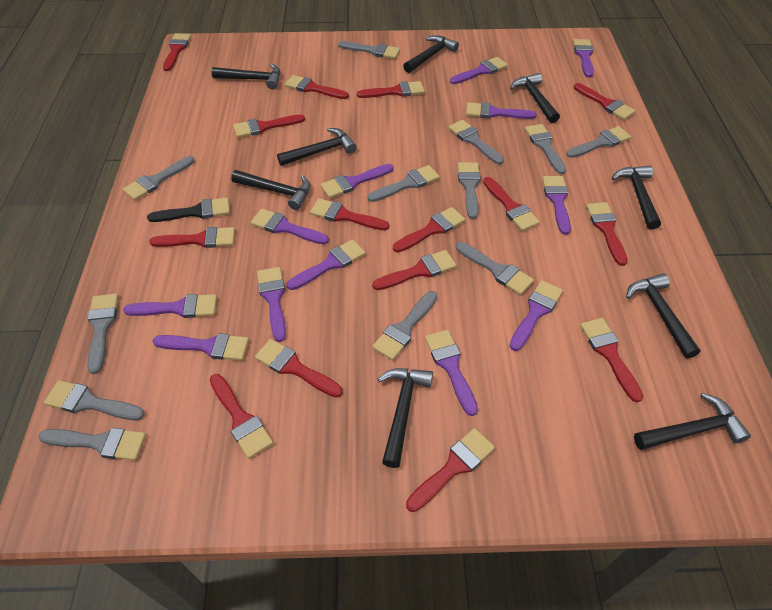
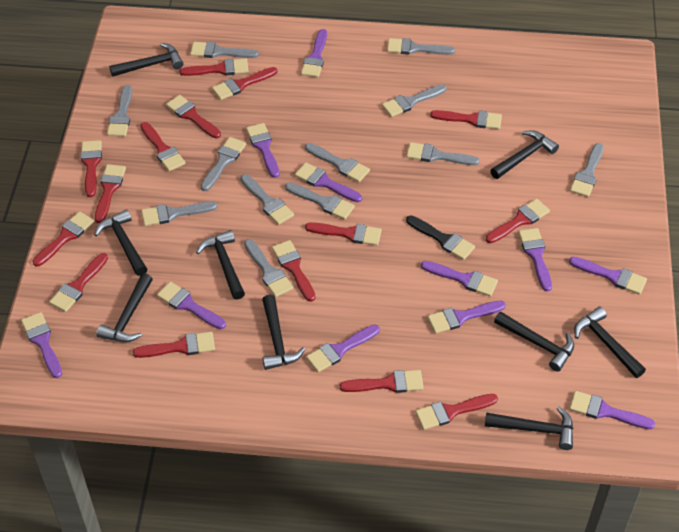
purple brush: 12 -> 11

